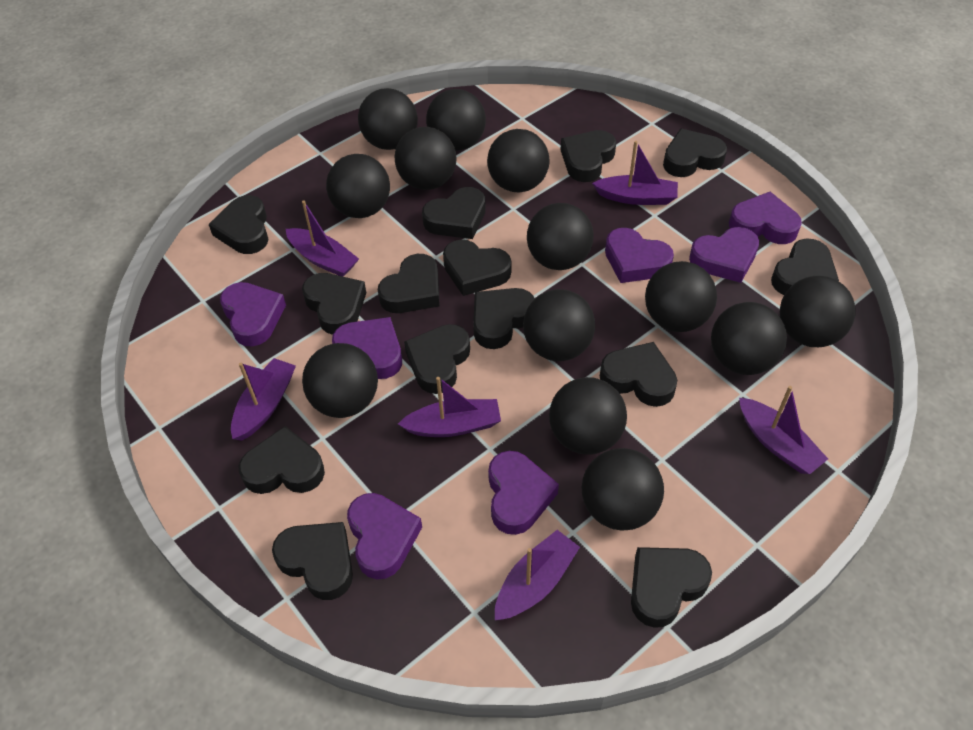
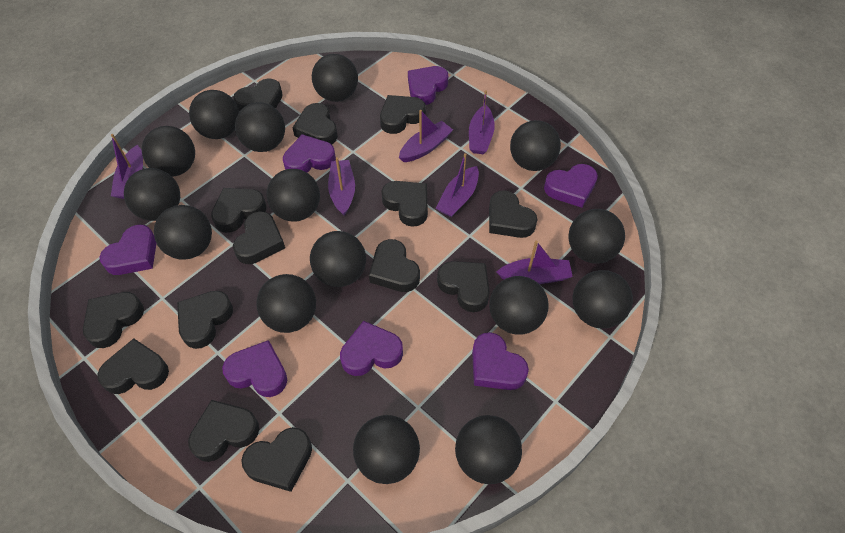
black ball: 13 -> 15

